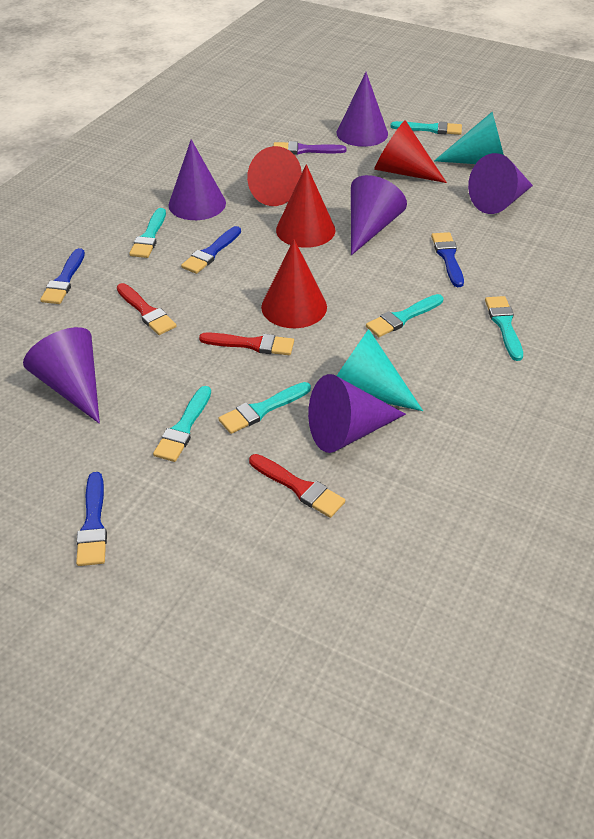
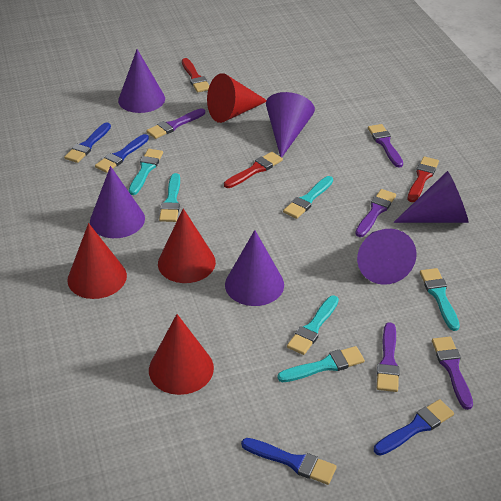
purple brush: 1 -> 5
turquoise cone: 2 -> 0

